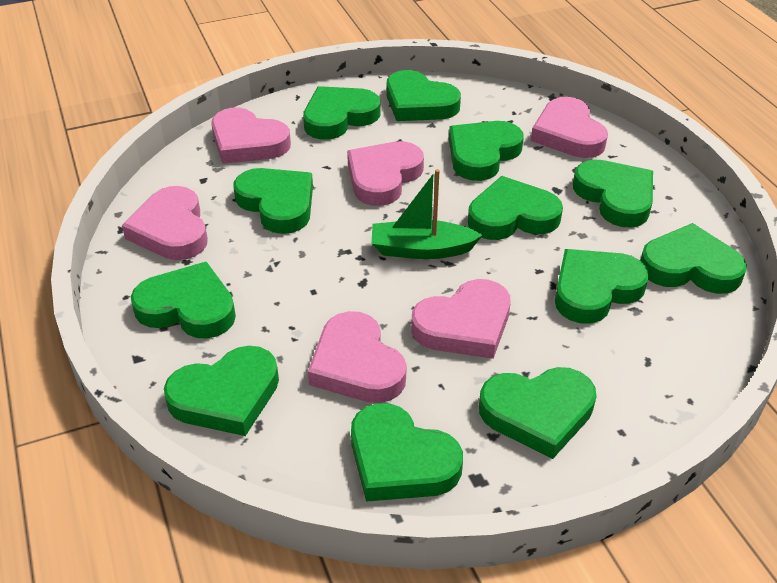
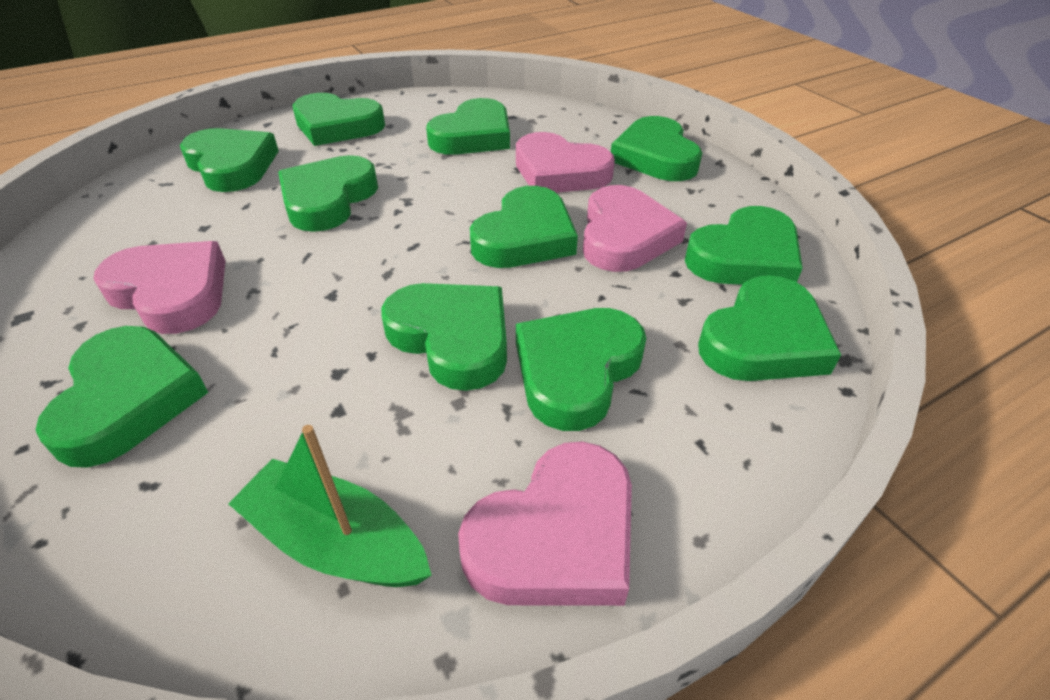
green heart: 12 -> 11
pink heart: 6 -> 4

